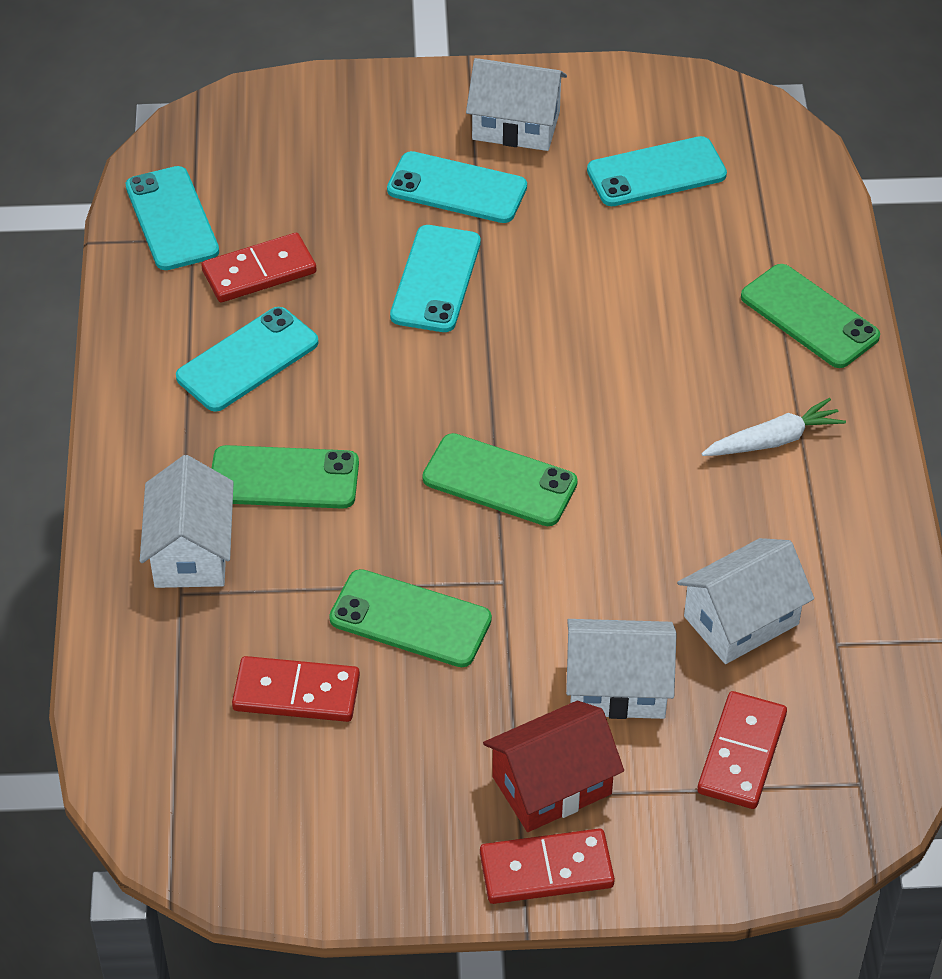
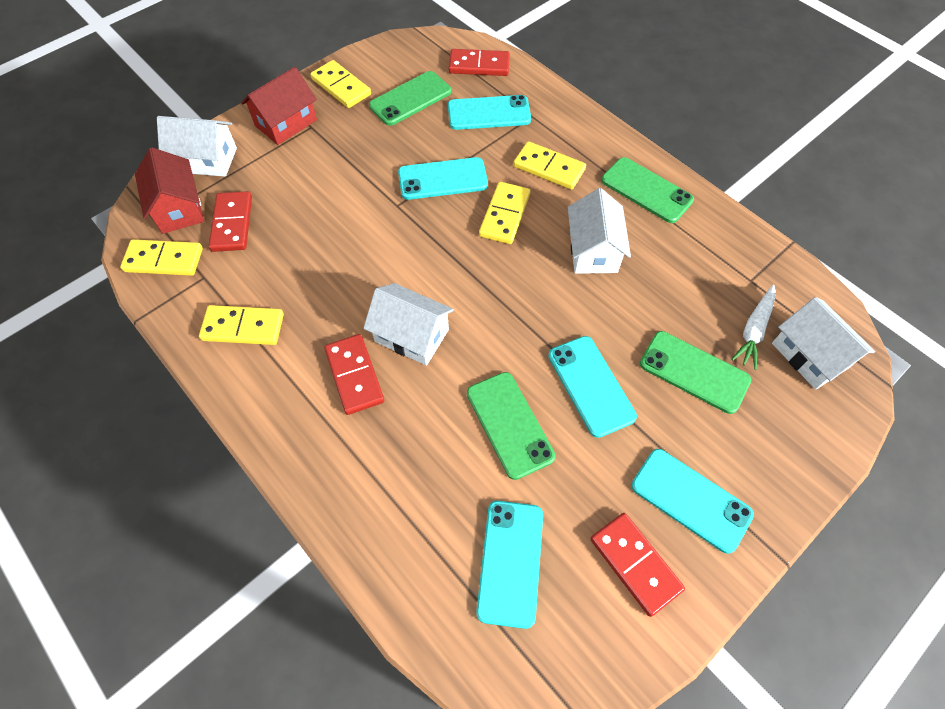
red house: 1 -> 2
yellow domino: 0 -> 5

